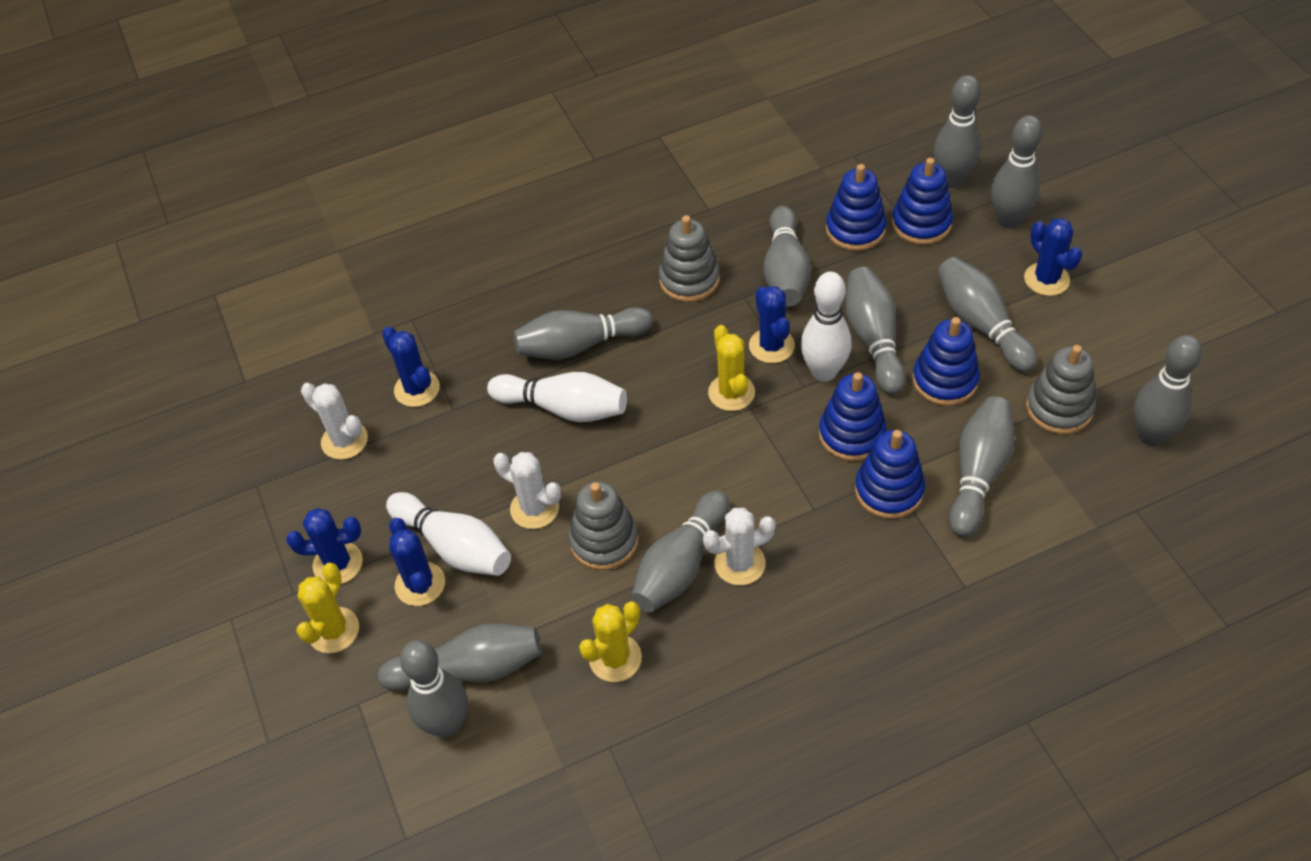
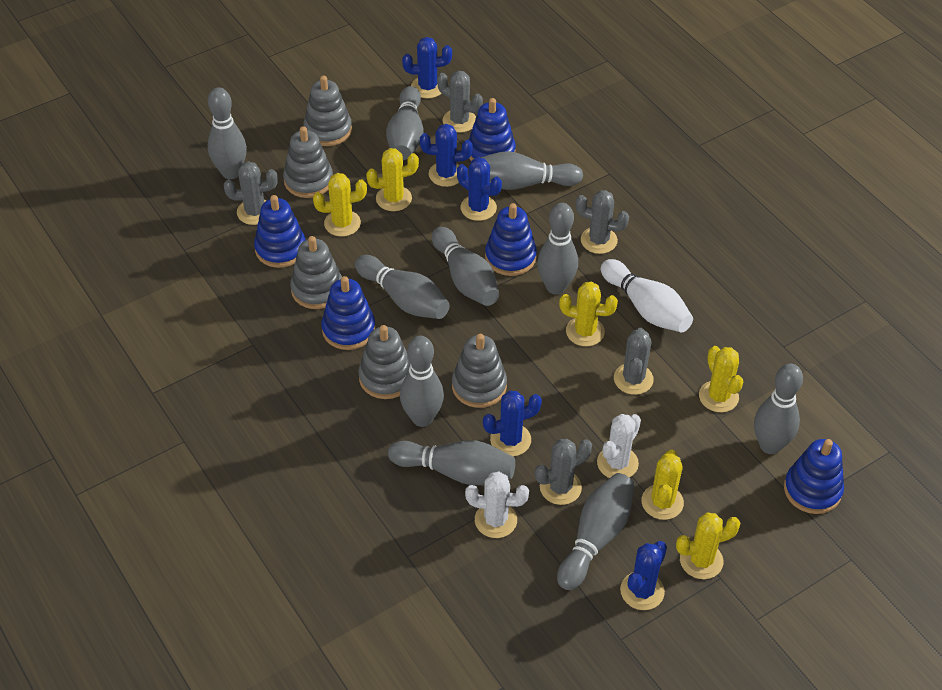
grey bowling pin: 11 -> 10
grey cactus: 0 -> 5
grey stacking toy: 3 -> 5
white bowling pin: 3 -> 1
white cactus: 3 -> 2
yellow cactus: 3 -> 6

